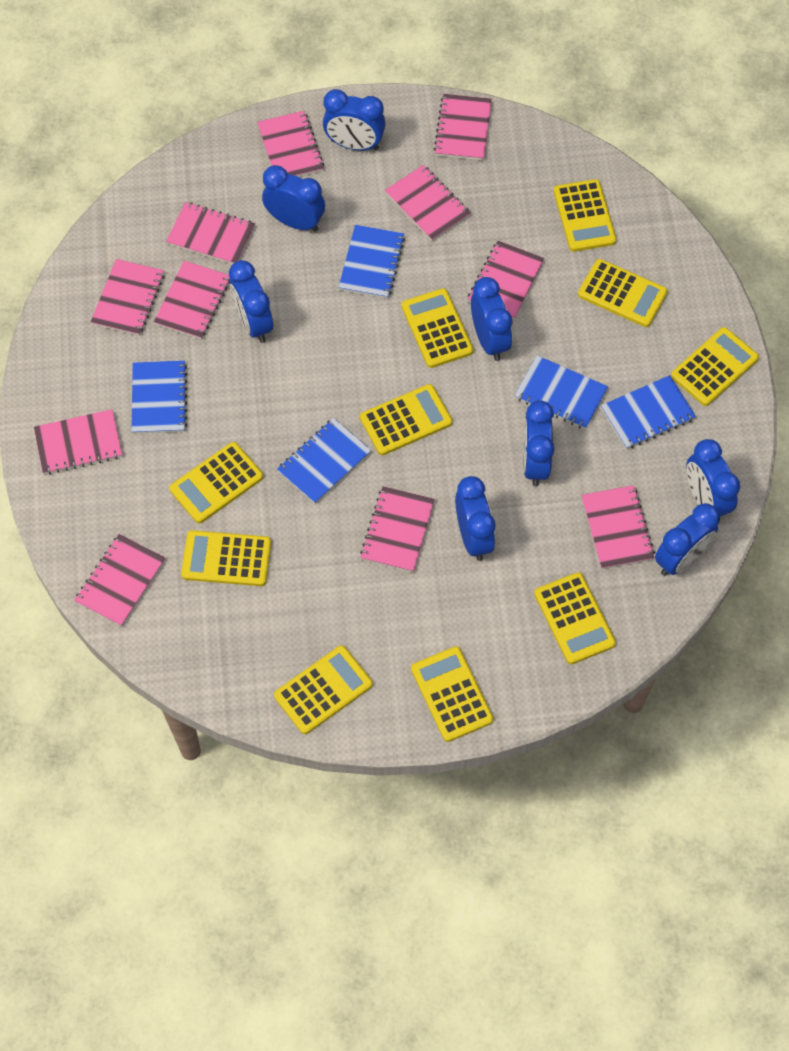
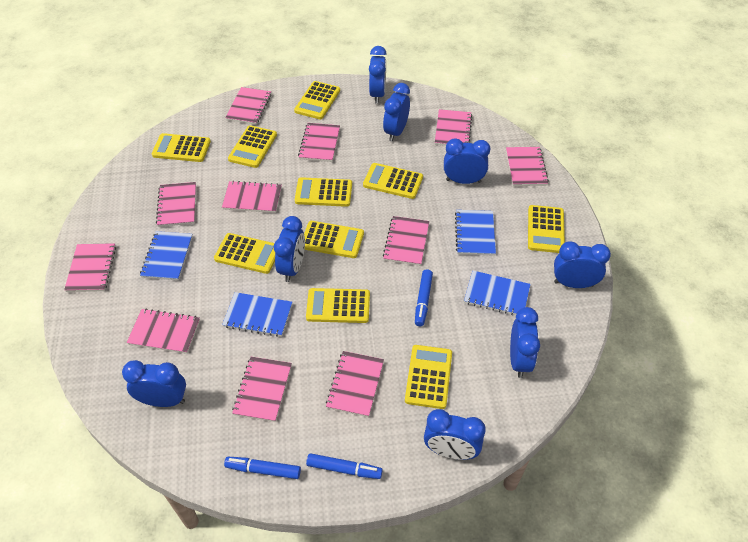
blue marker: 0 -> 3
blue notebook: 5 -> 4

